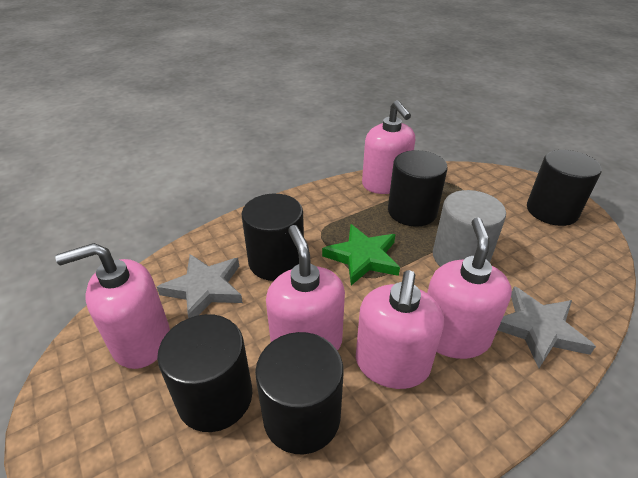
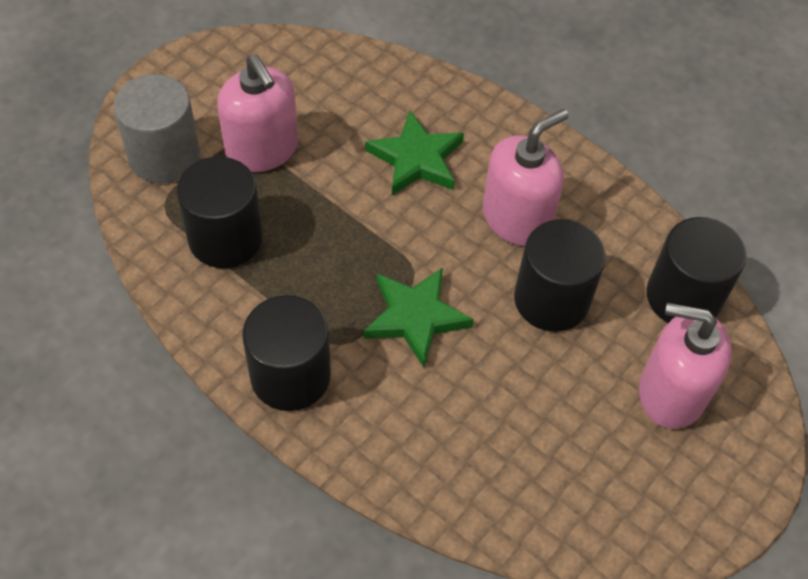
black cylinder: 5 -> 4
green star: 1 -> 2
grey star: 2 -> 0
pink soap dispenser: 5 -> 3

